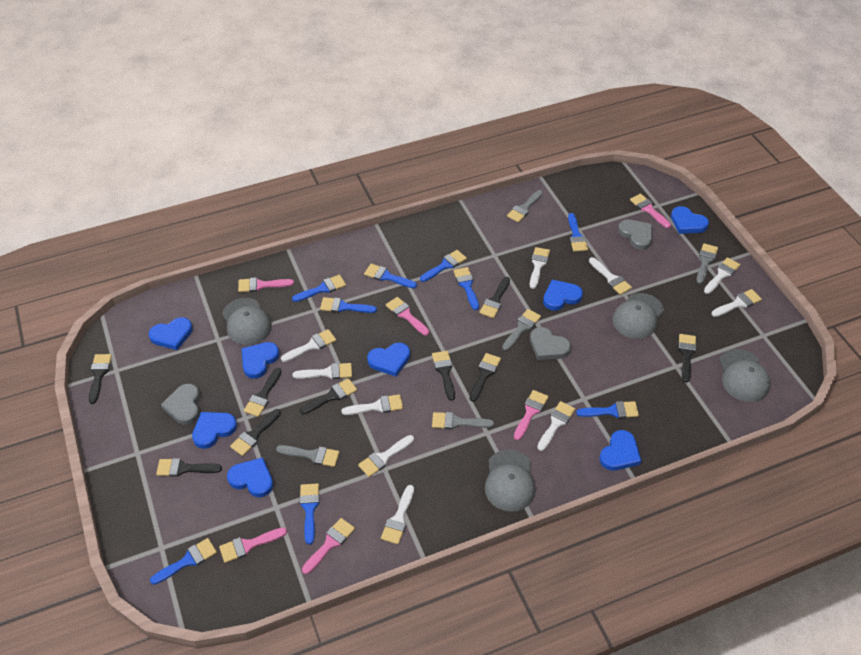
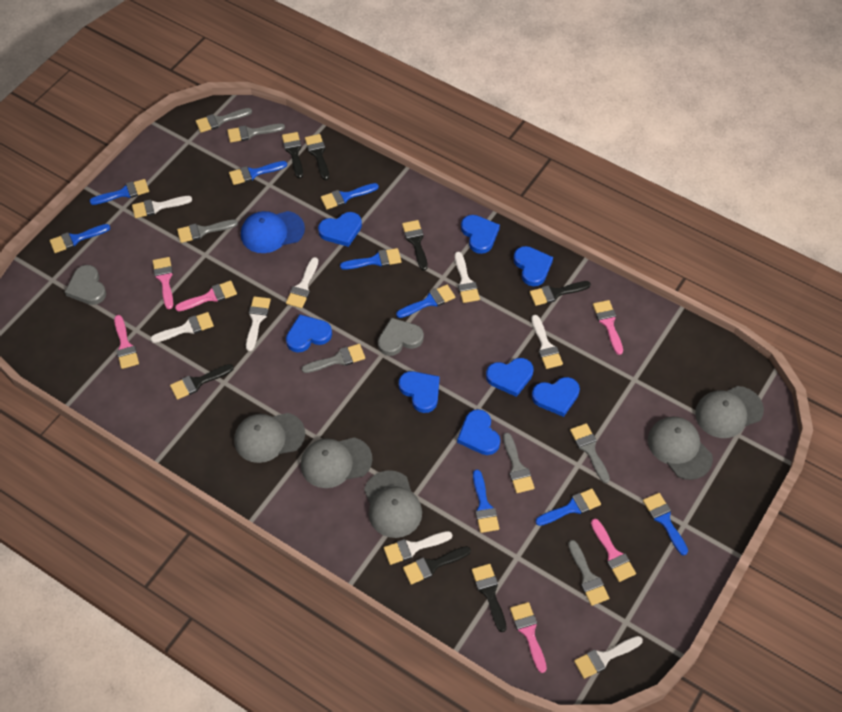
black brush: 9 -> 7
blue cap: 0 -> 1
grey brush: 5 -> 7
grey cap: 4 -> 5
grey heart: 3 -> 2
white brush: 10 -> 8

